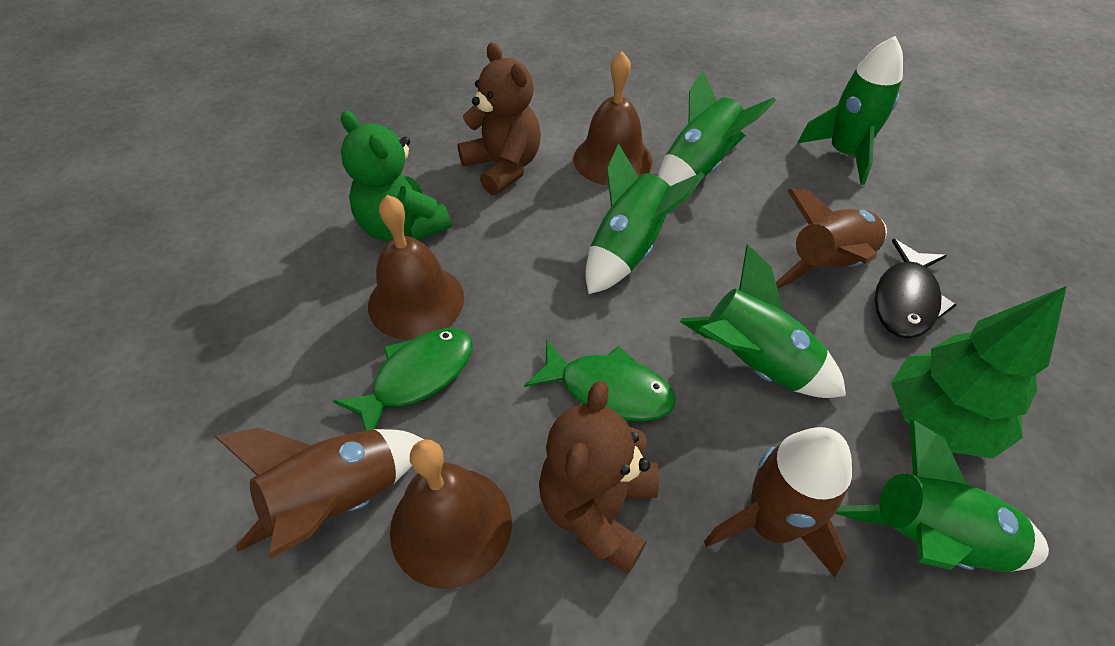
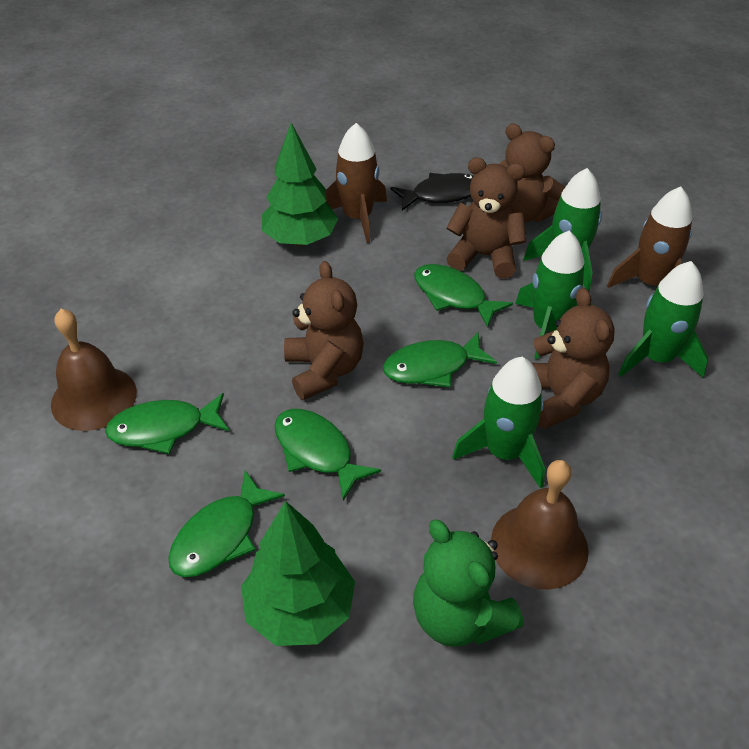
brown bell: 3 -> 2
brown rocket: 3 -> 2
brown teddy bear: 2 -> 4
green fish: 2 -> 5
green rocket: 5 -> 4
green tree: 1 -> 2

